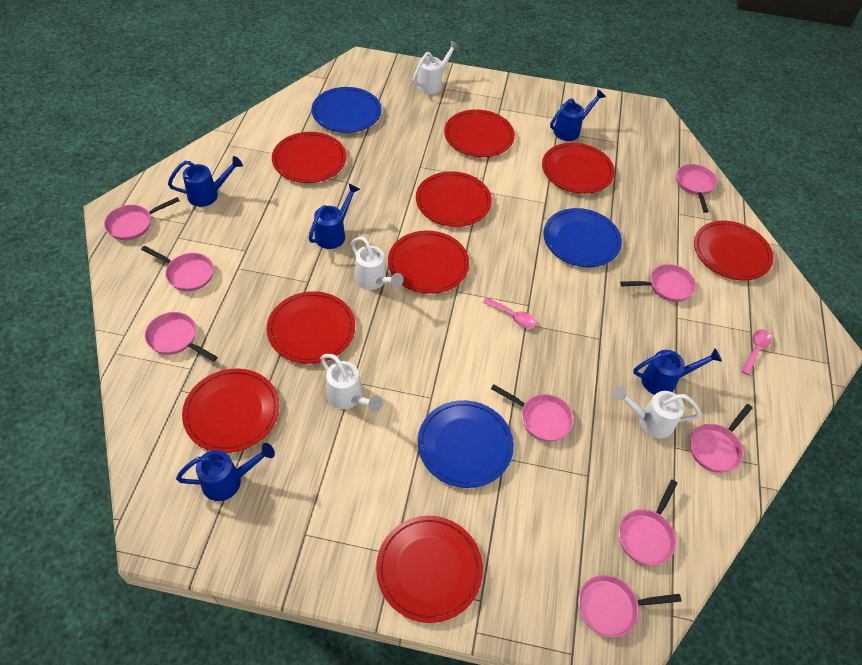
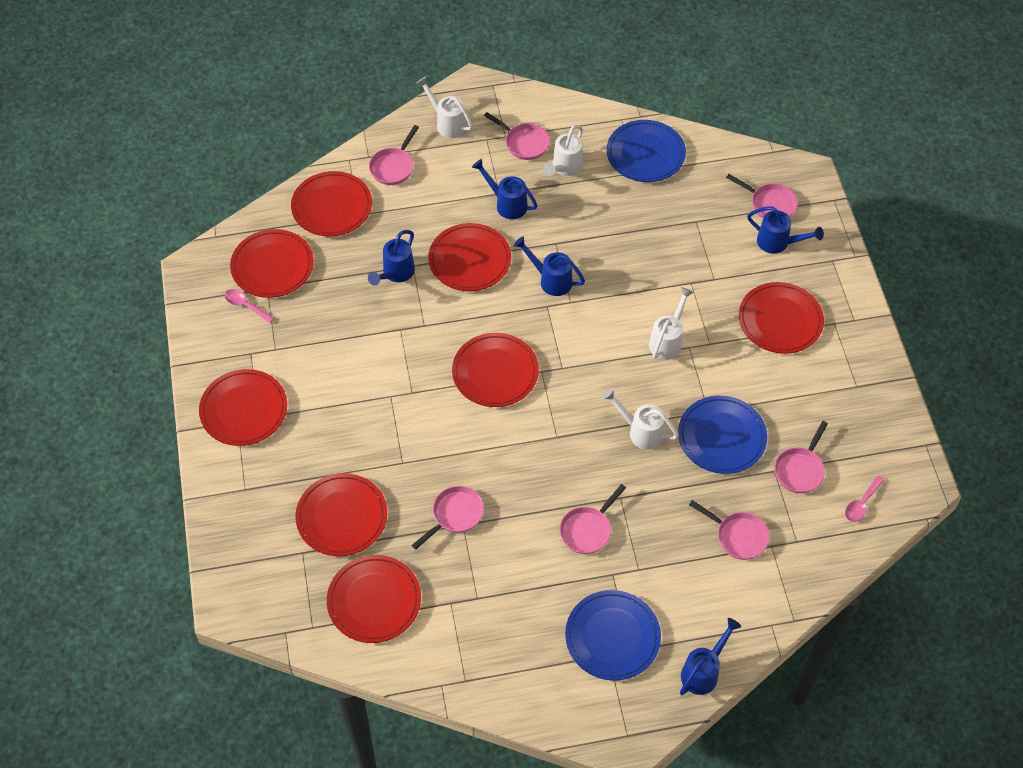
pink pan: 9 -> 7
red plate: 9 -> 8

